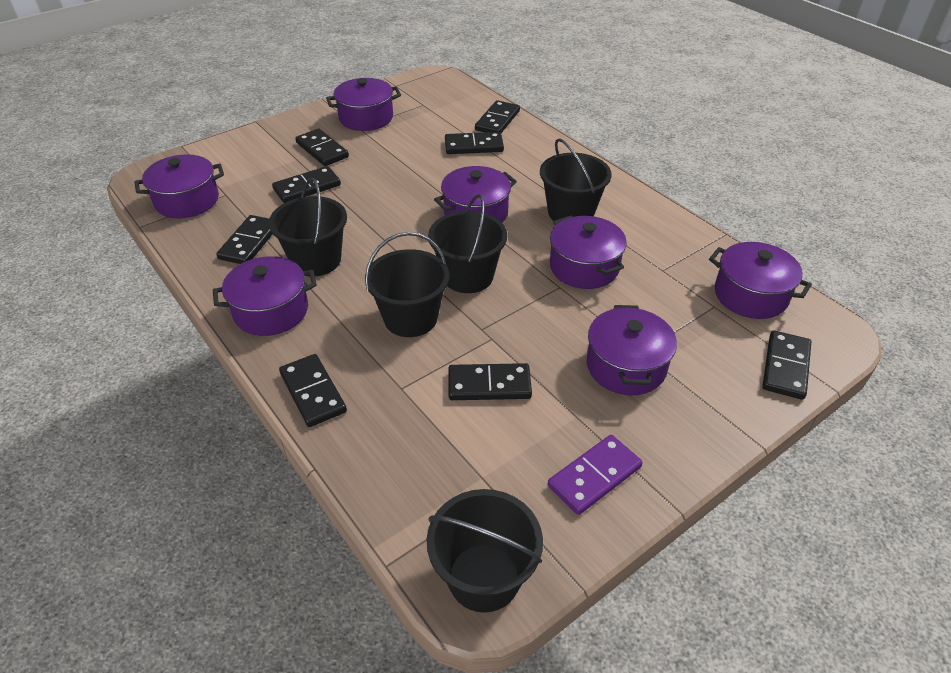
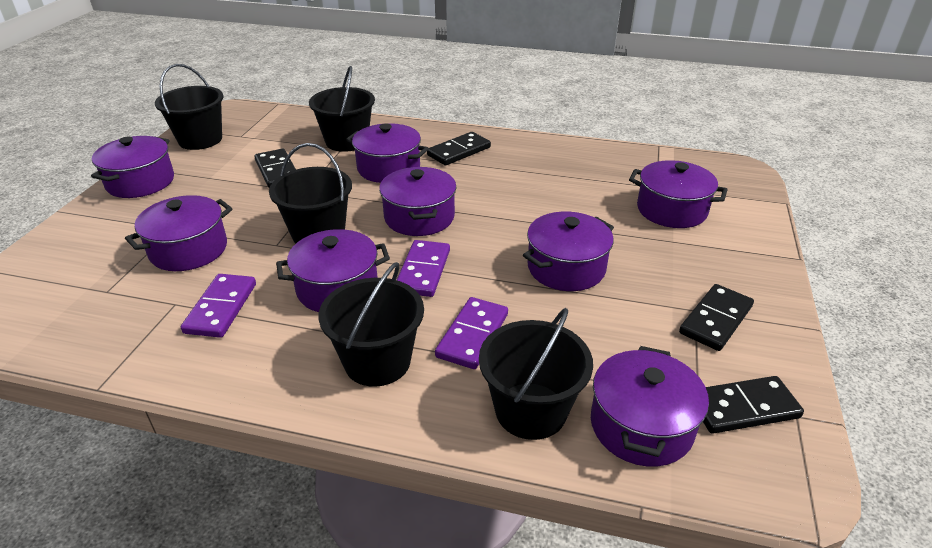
black domino: 8 -> 4
purple domino: 1 -> 3
purple pot: 7 -> 8

